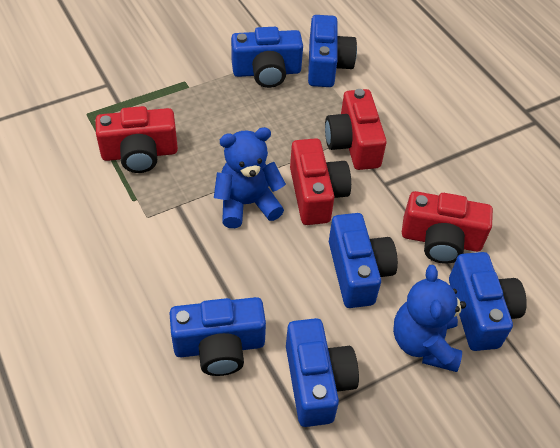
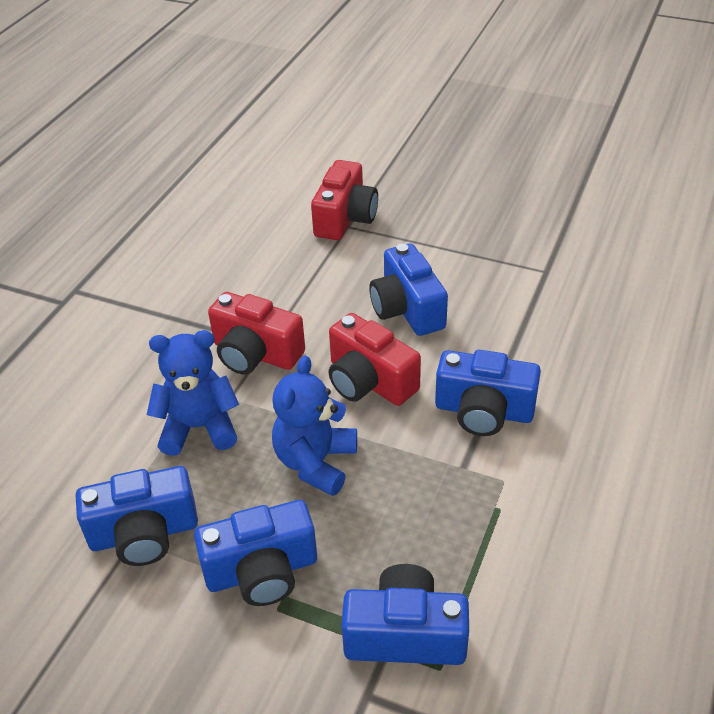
blue camera: 6 -> 5
red camera: 4 -> 3

